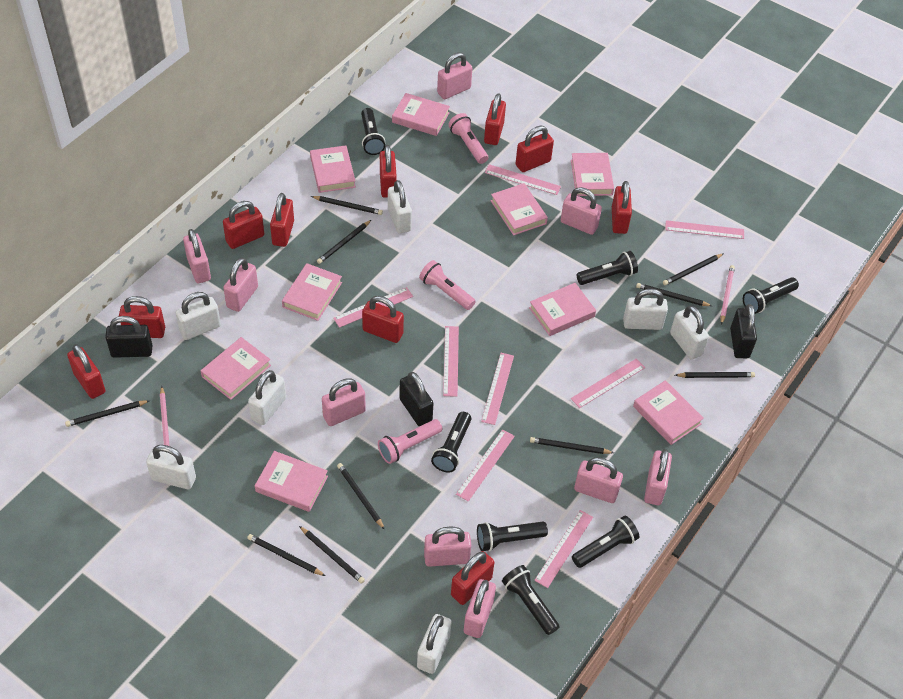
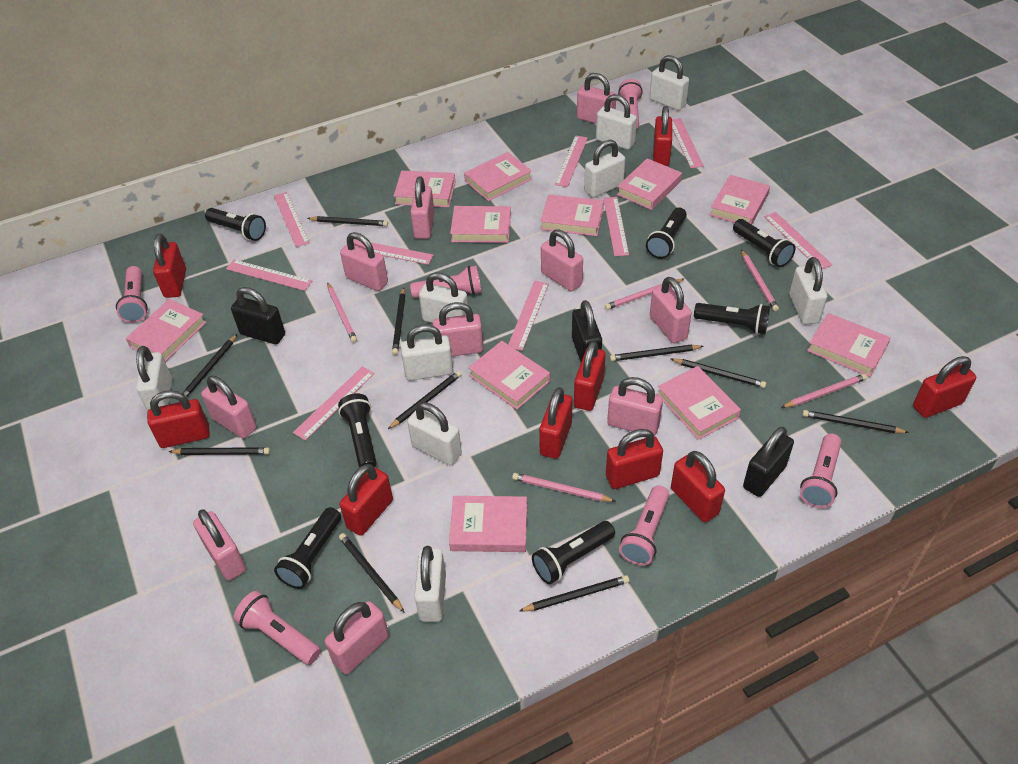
pink book: 9 -> 11
pink flashlight: 3 -> 6
pink padlock: 9 -> 10
pink pencil: 2 -> 5
pink ruler: 8 -> 9
red padlock: 10 -> 9
white padlock: 7 -> 9

